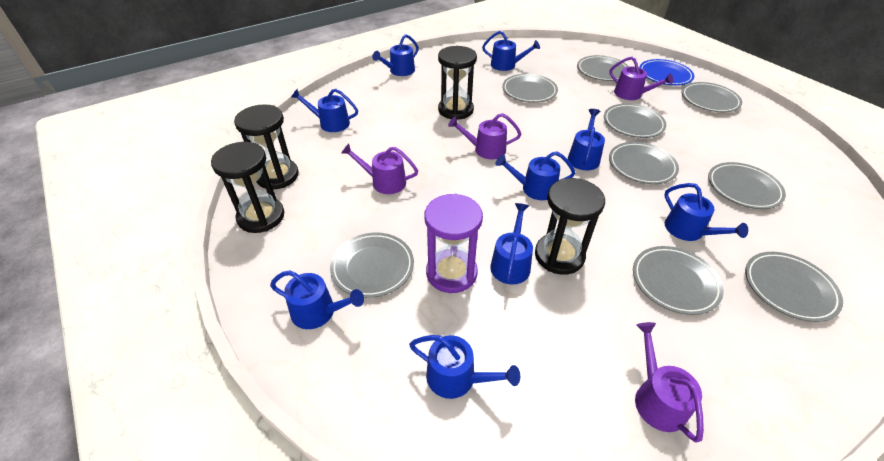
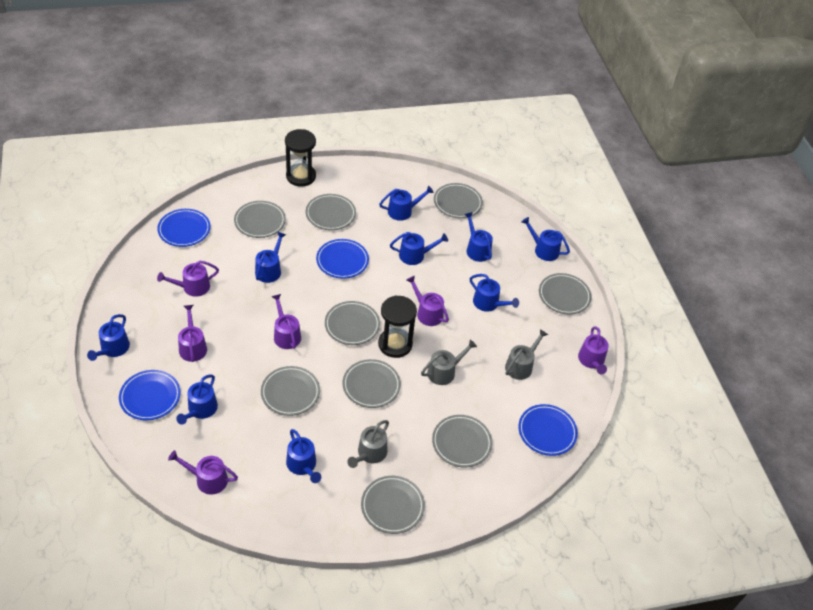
black hourglass: 4 -> 2
blue plate: 1 -> 4
grey watering can: 0 -> 3
purple hourglass: 1 -> 0
purple watering can: 4 -> 6

